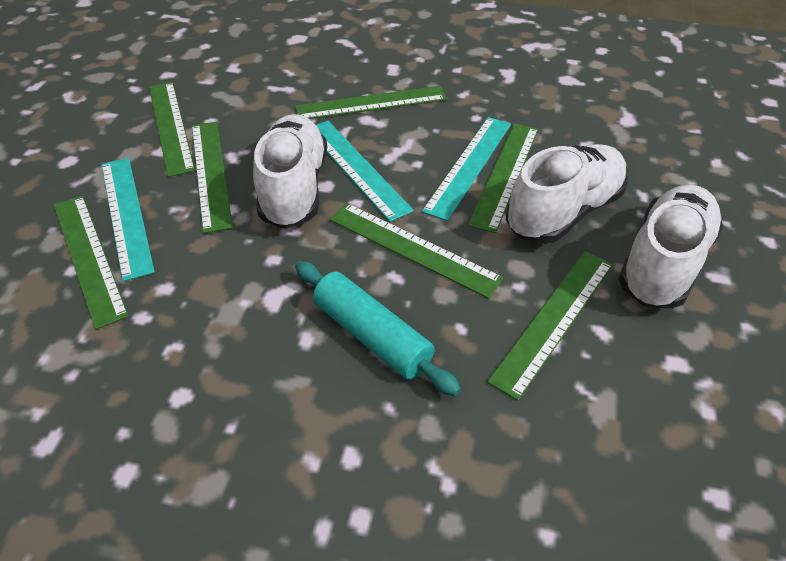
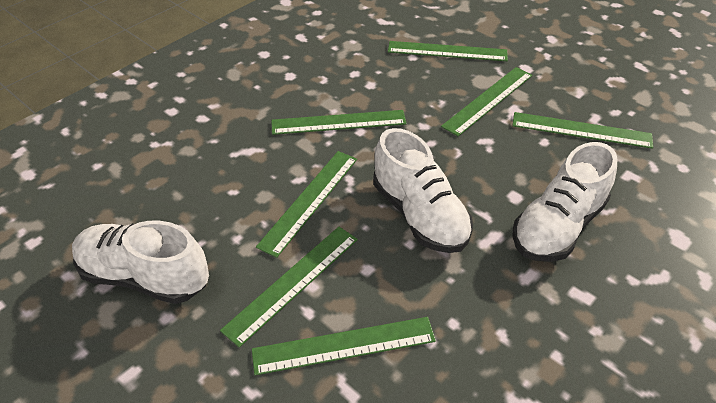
turquoise rolling pin: 1 -> 0
turquoise ruler: 3 -> 0

